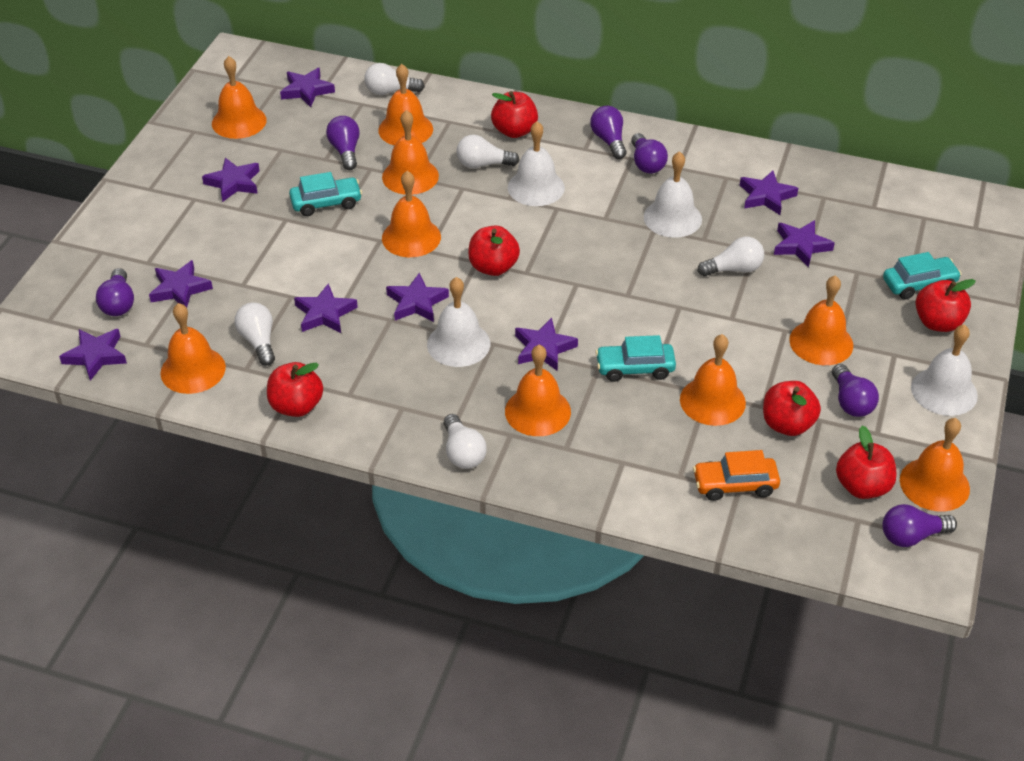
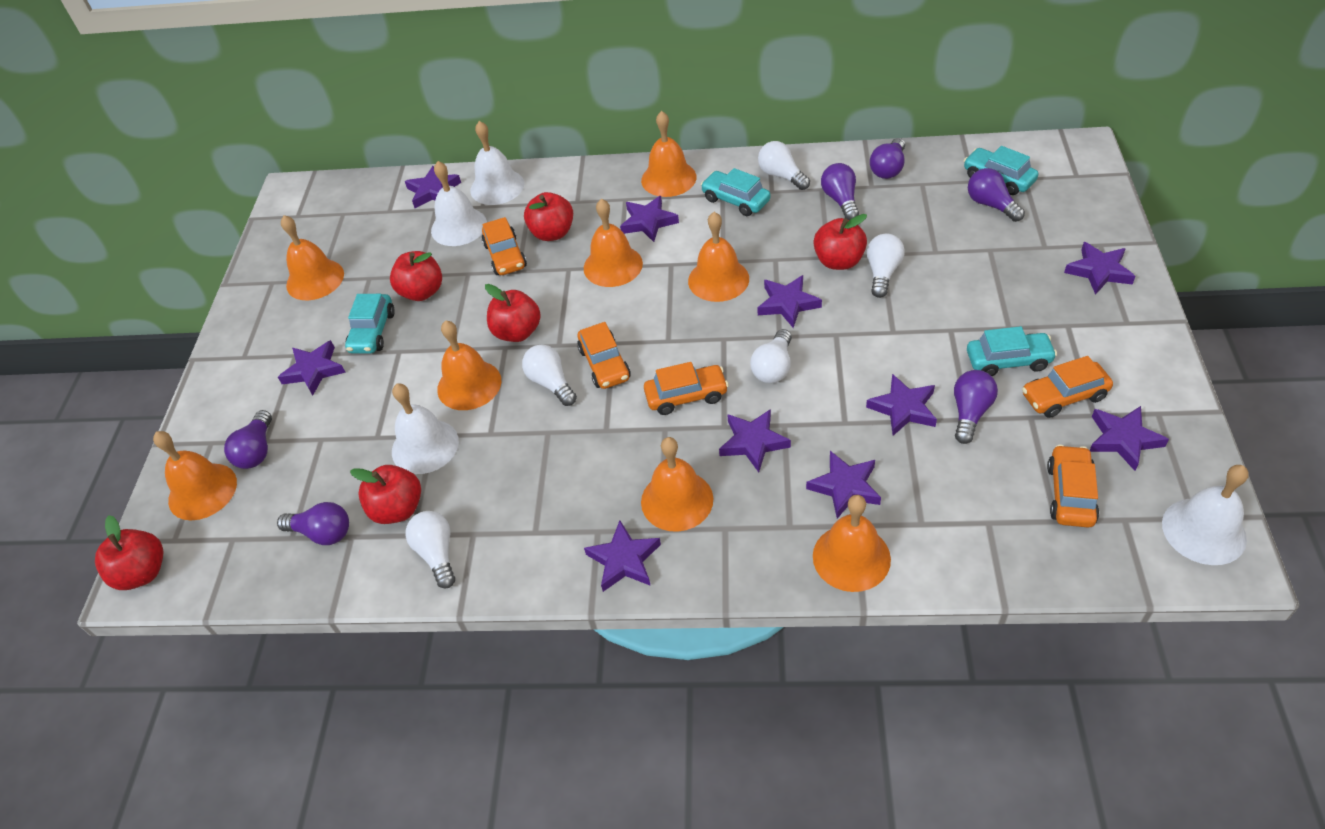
orange bell: 9 -> 8
orange car: 1 -> 5
purple star: 9 -> 10
turquoise car: 3 -> 4

